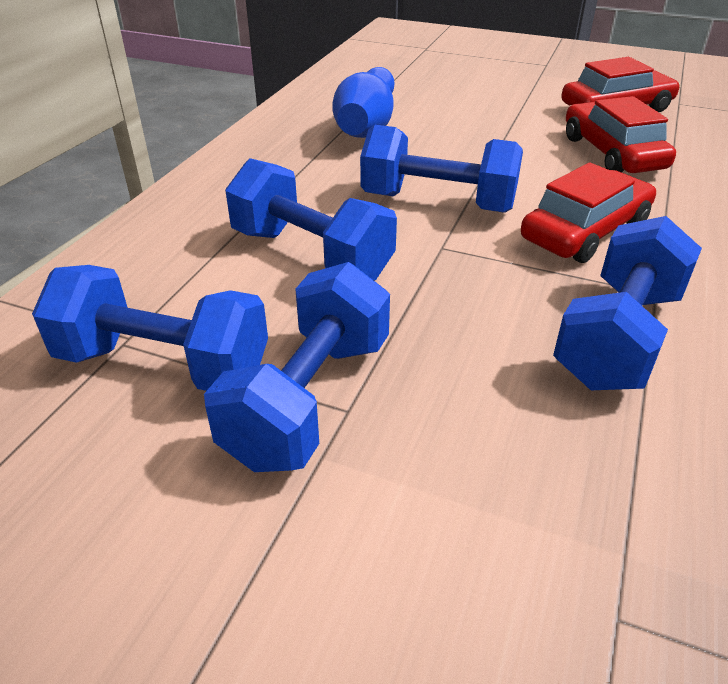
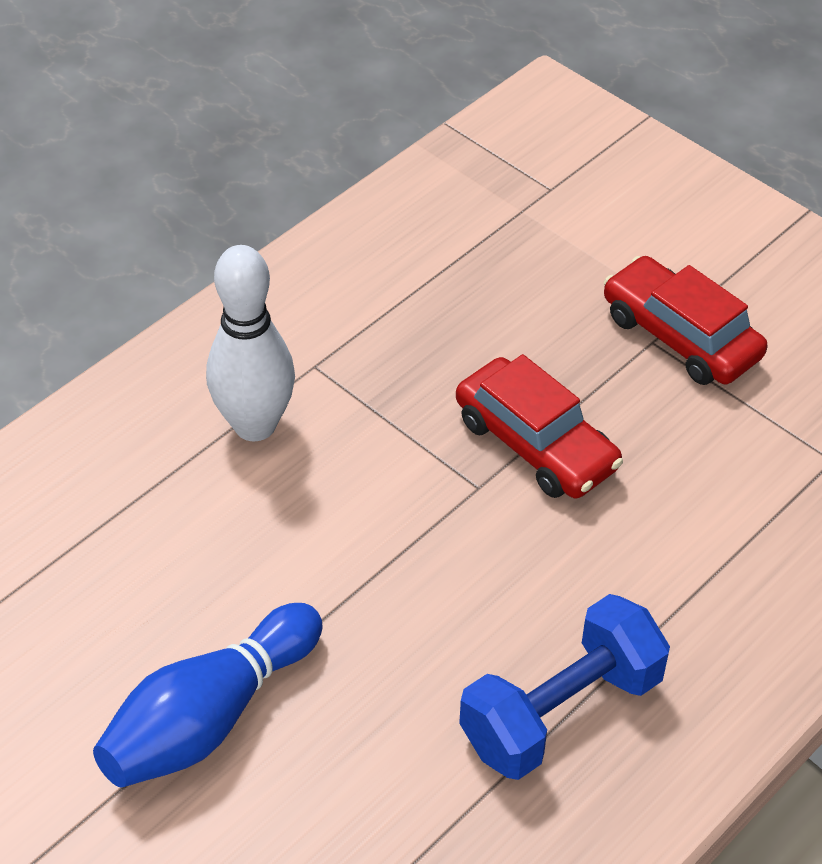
blue dumbbell: 5 -> 1
red car: 3 -> 2
white bowling pin: 0 -> 1

